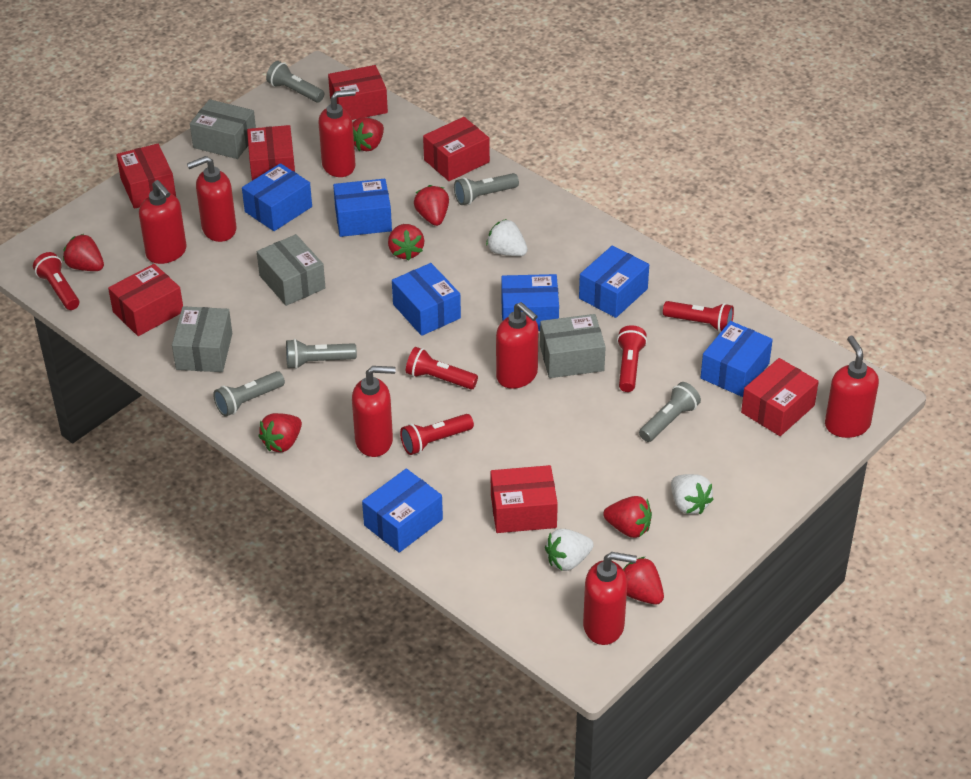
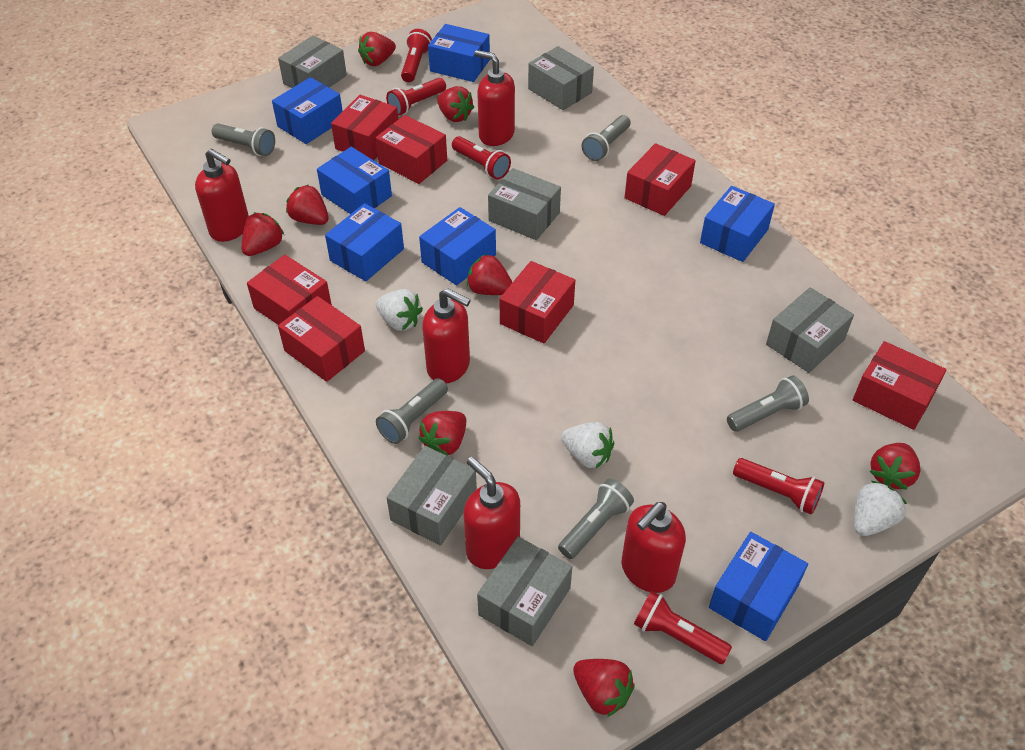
grey box: 4 -> 6
red soap dispenser: 7 -> 5
red strawberry: 7 -> 8

